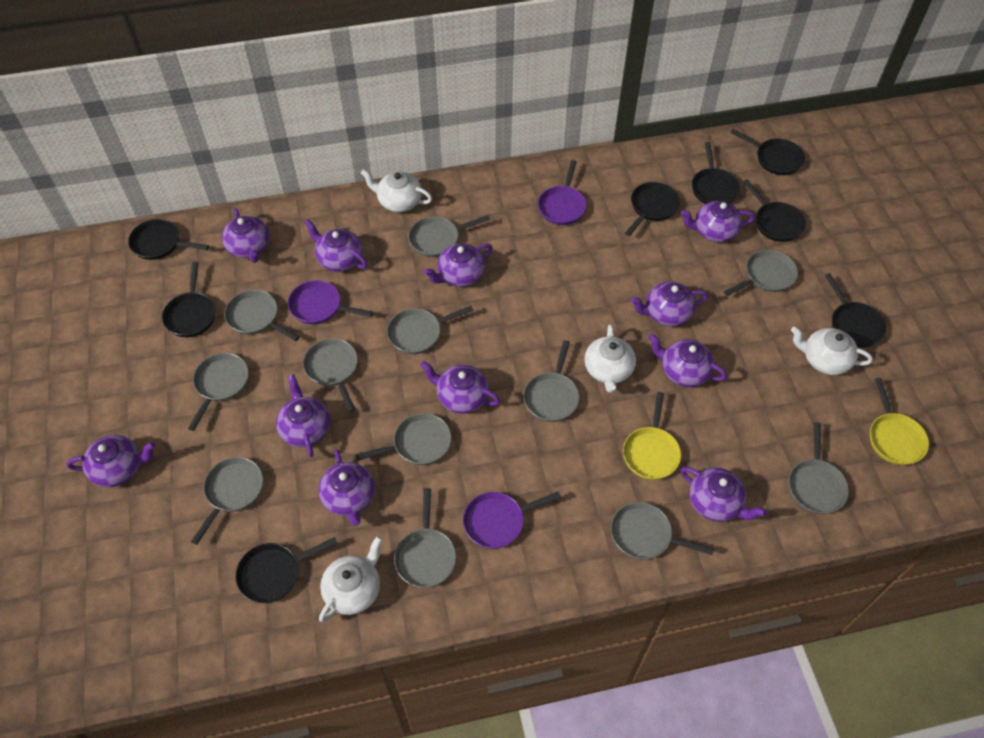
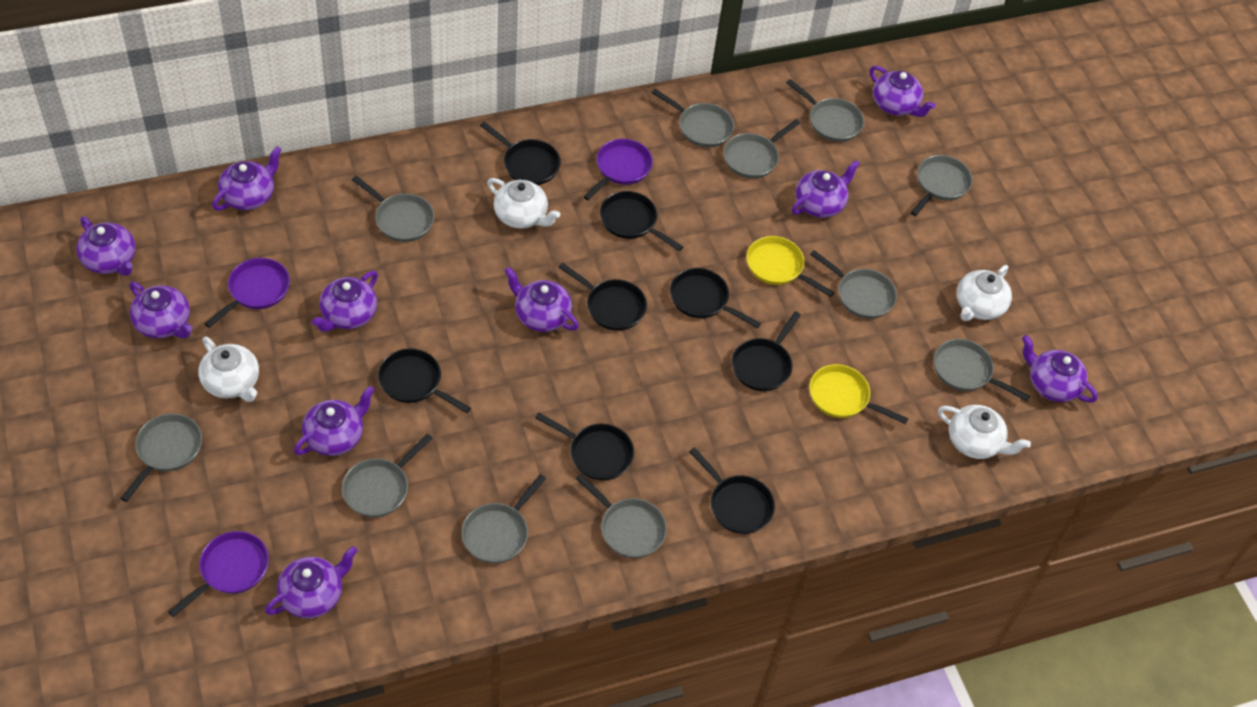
grey pan: 12 -> 11
purple teapot: 11 -> 10

